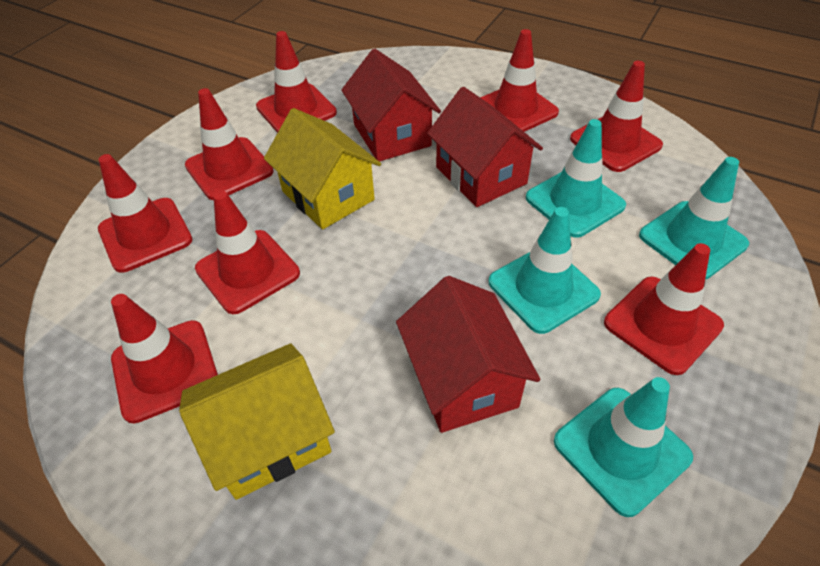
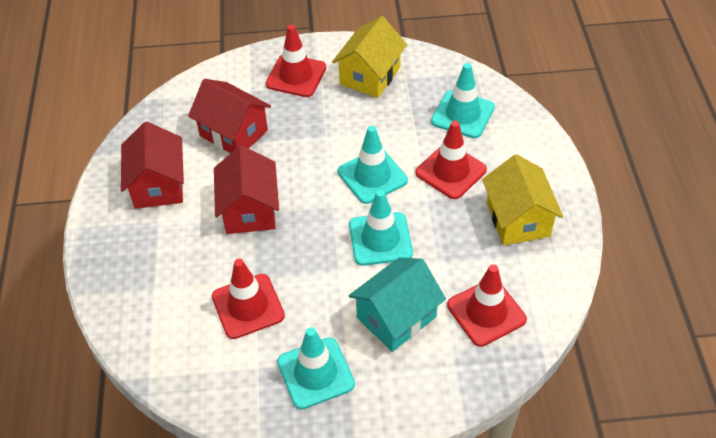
red traffic cone: 8 -> 4
turquoise house: 0 -> 1

